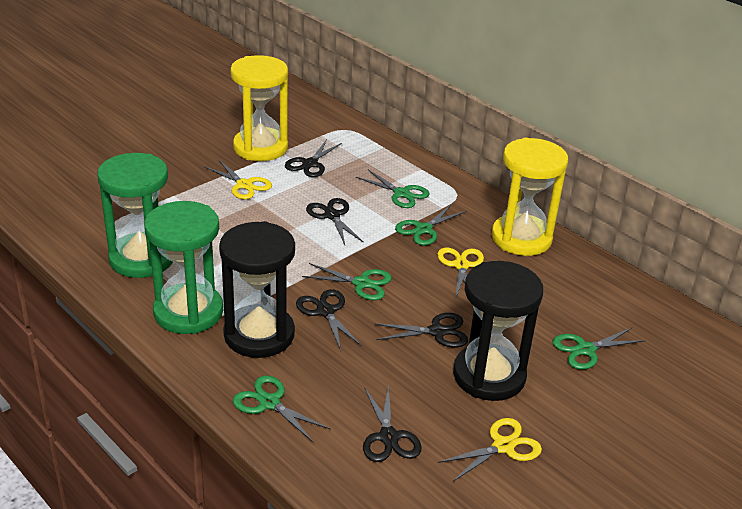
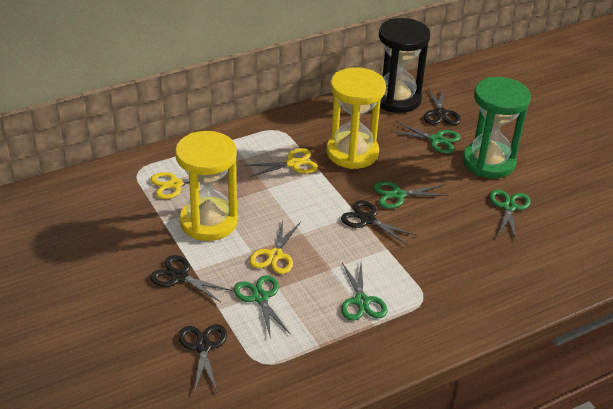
black hourglass: 2 -> 1
black scissors: 5 -> 4
green hourglass: 2 -> 1

